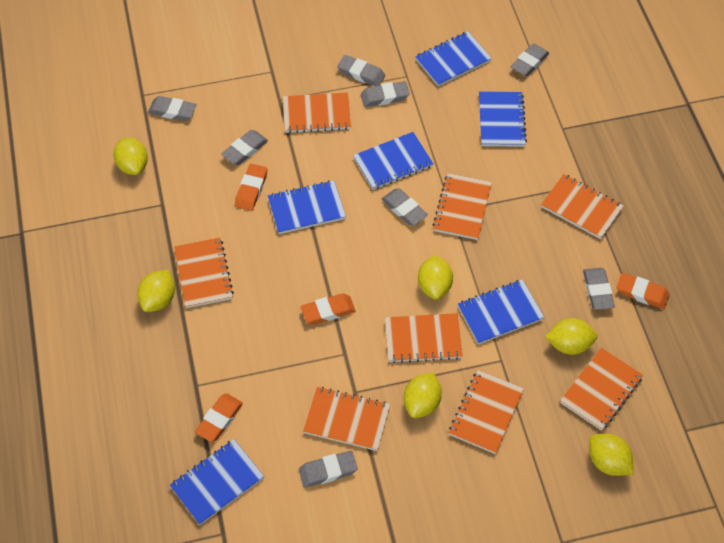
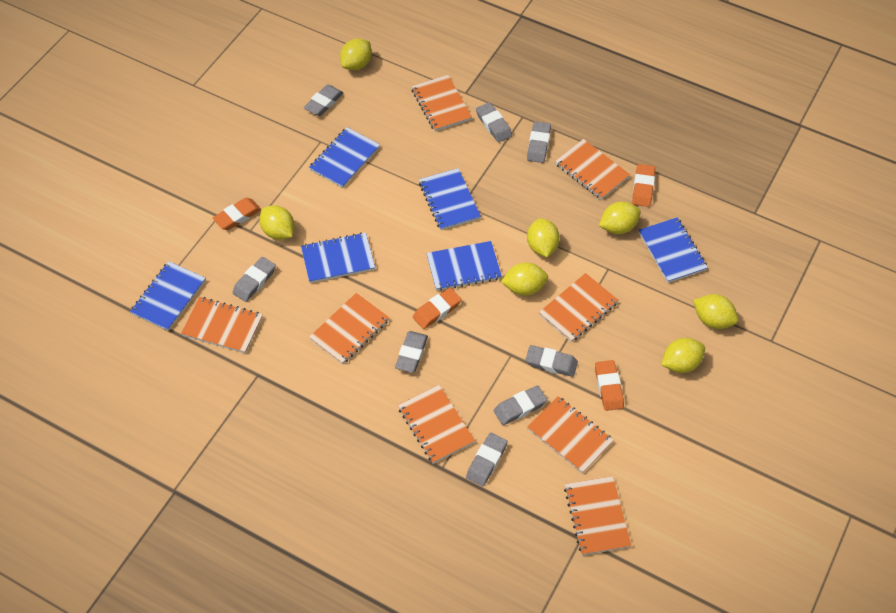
yellow lemon: 6 -> 7

